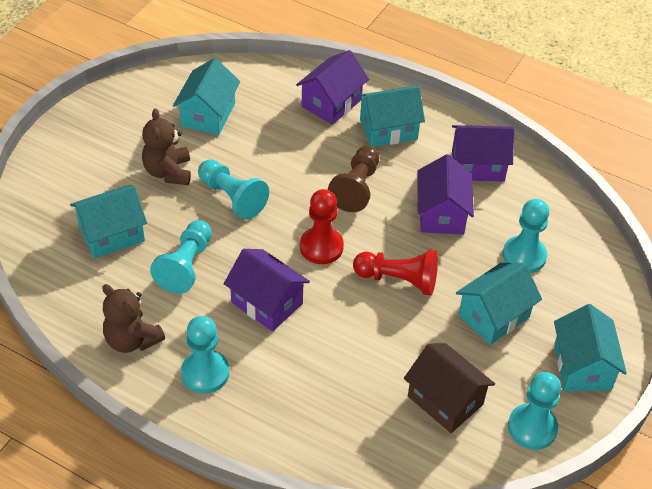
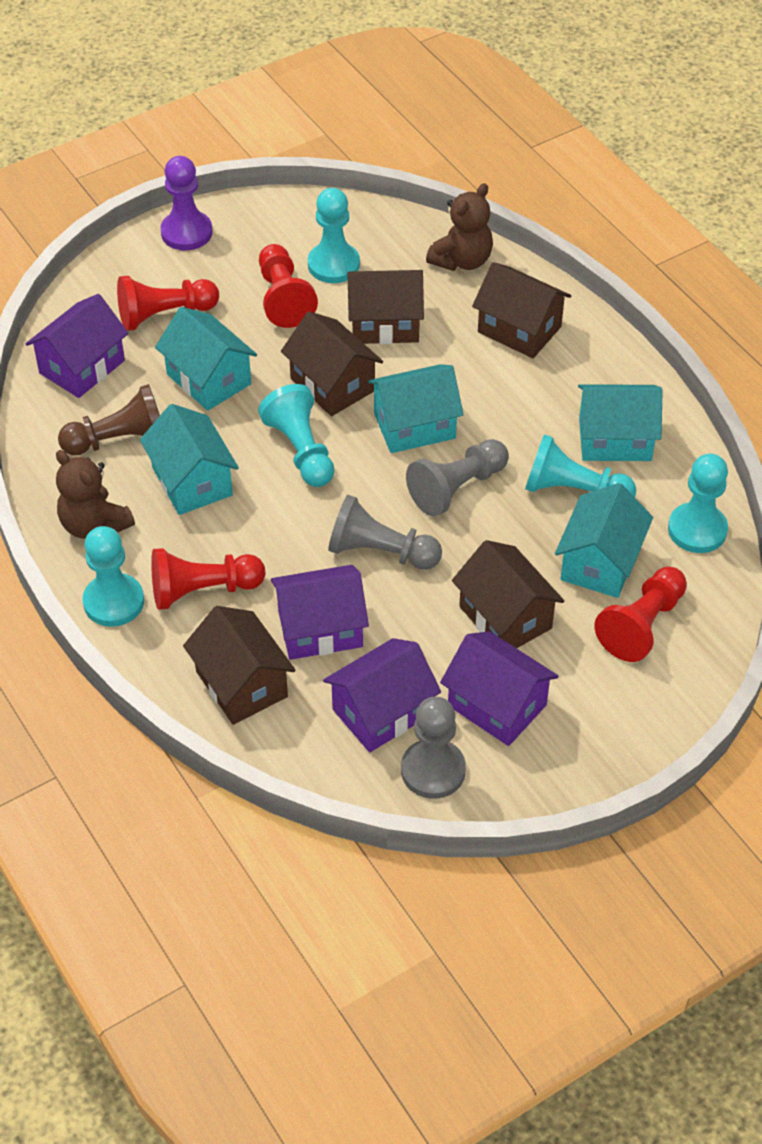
brown house: 1 -> 5
grey pawn: 0 -> 3
purple pawn: 0 -> 1
red pawn: 2 -> 4

